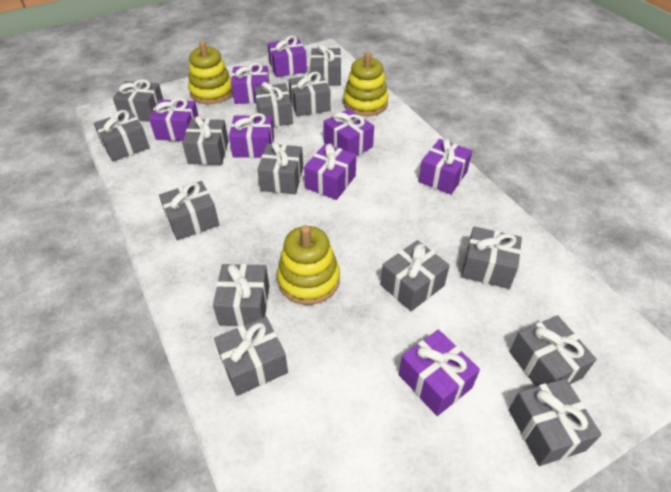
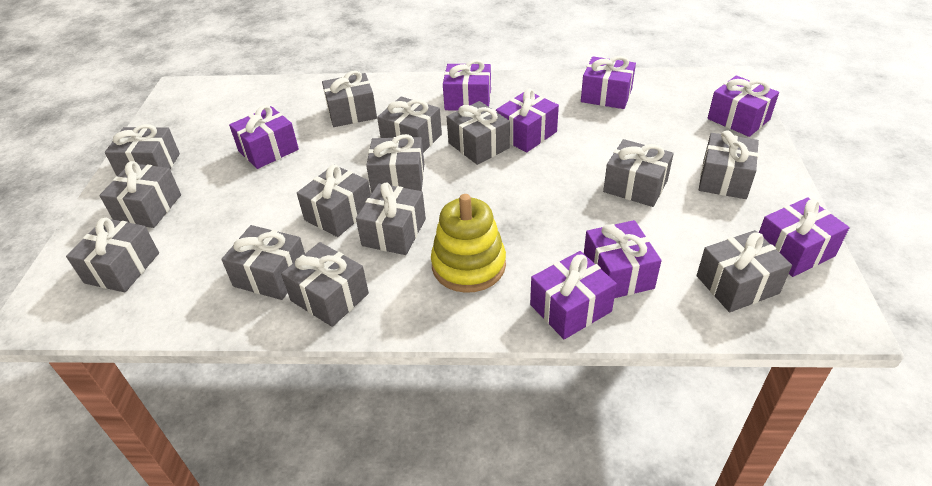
yellow stacking toy: 3 -> 1

